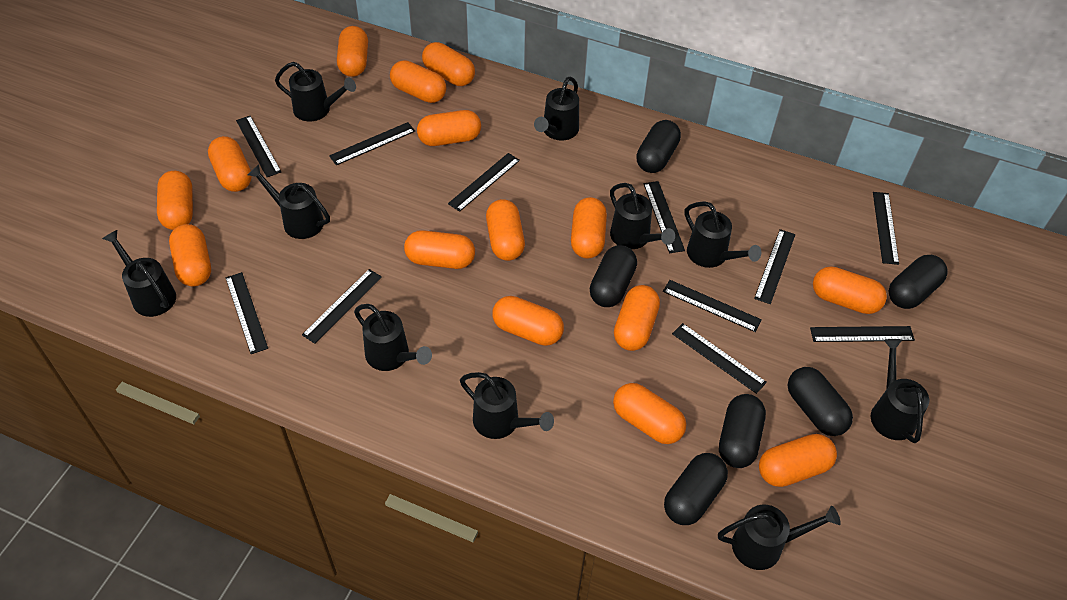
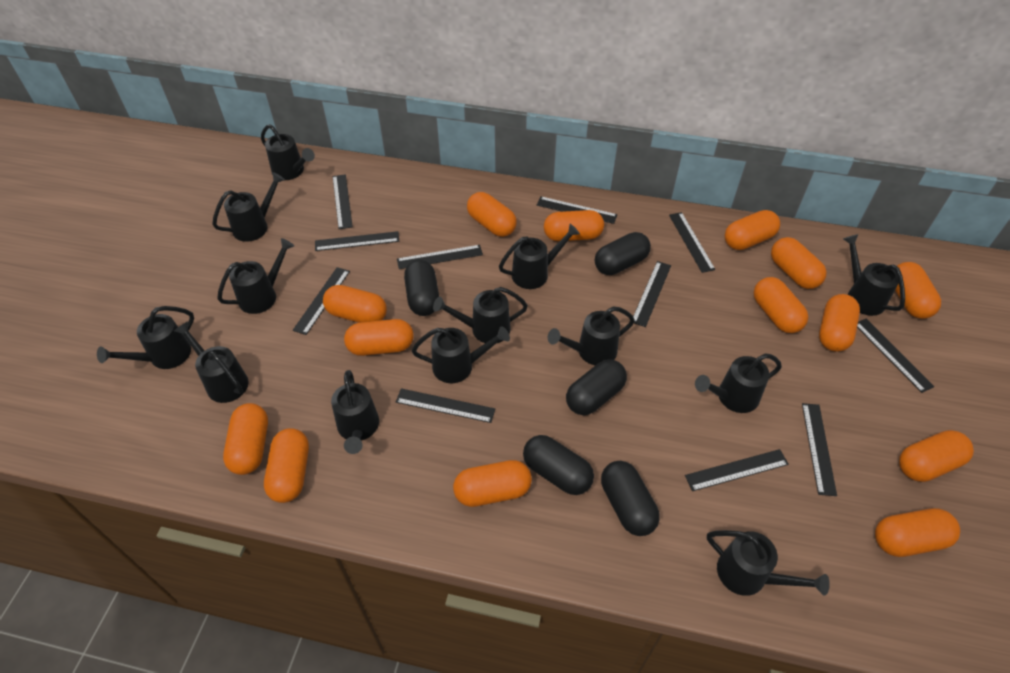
black capsule: 6 -> 5
black watering can: 10 -> 13
orange capsule: 15 -> 14

